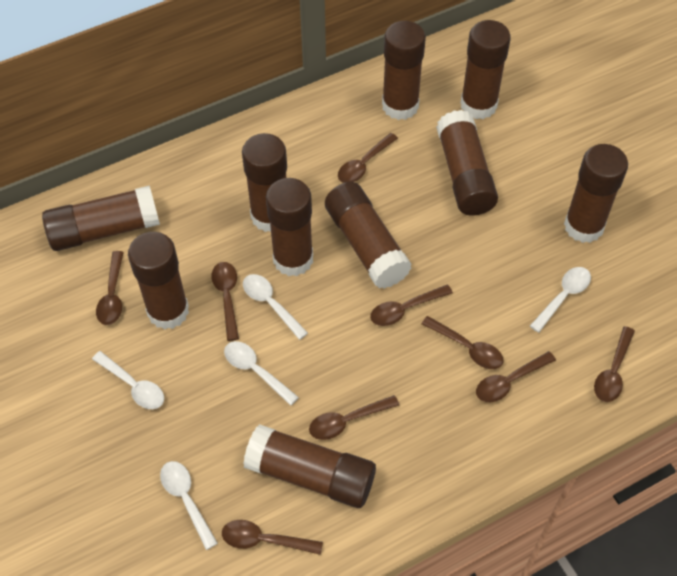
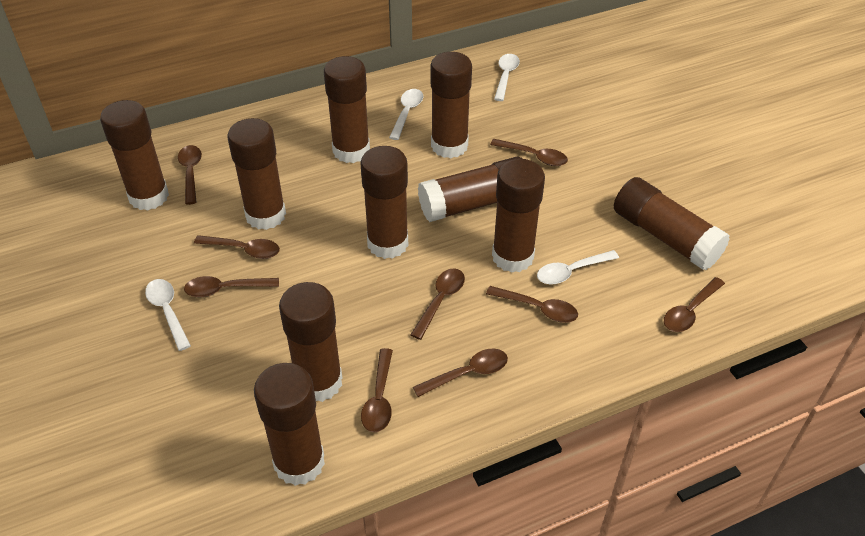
white spoon: 5 -> 4

